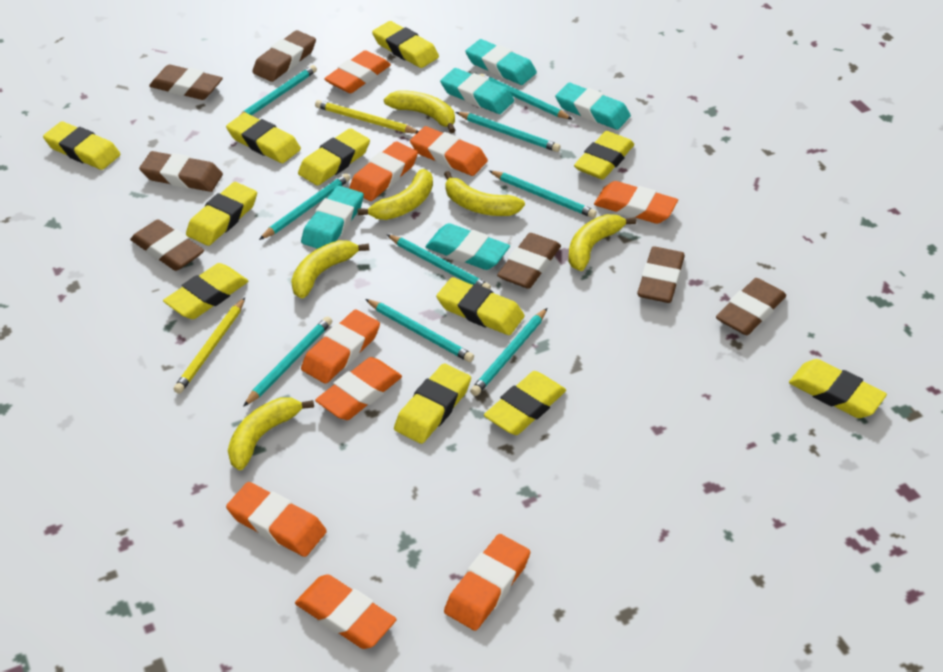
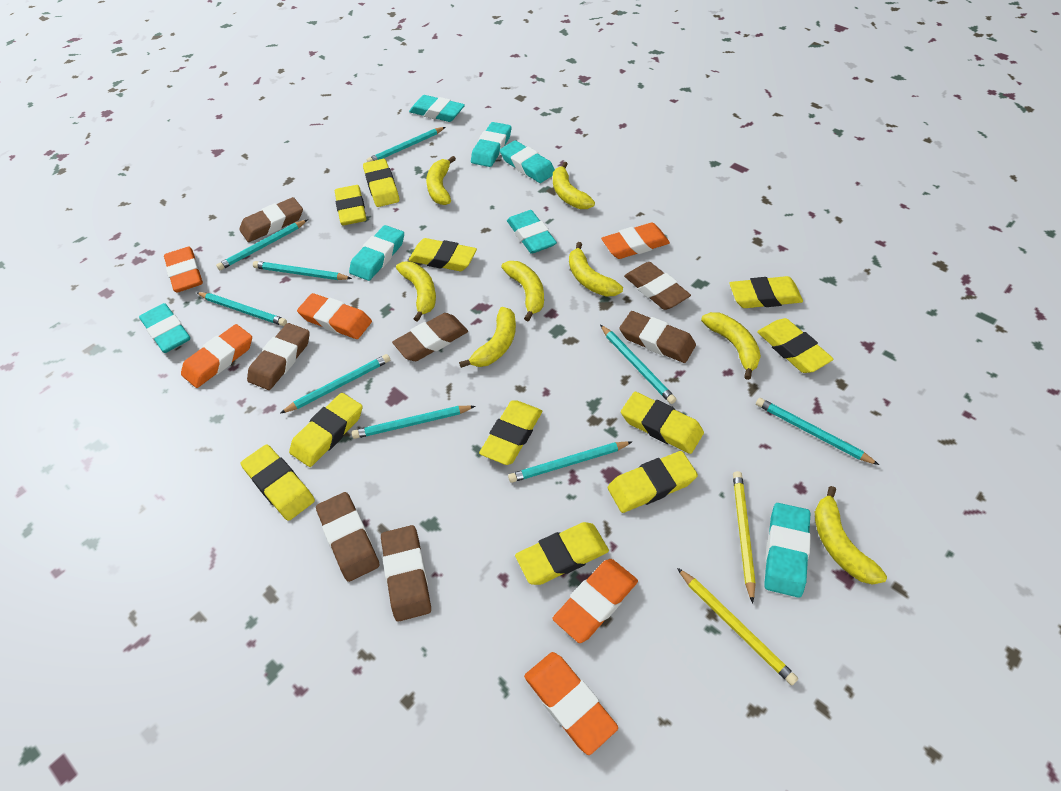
orange eraser: 9 -> 6
turquoise eraser: 5 -> 7
yellow banana: 6 -> 8

